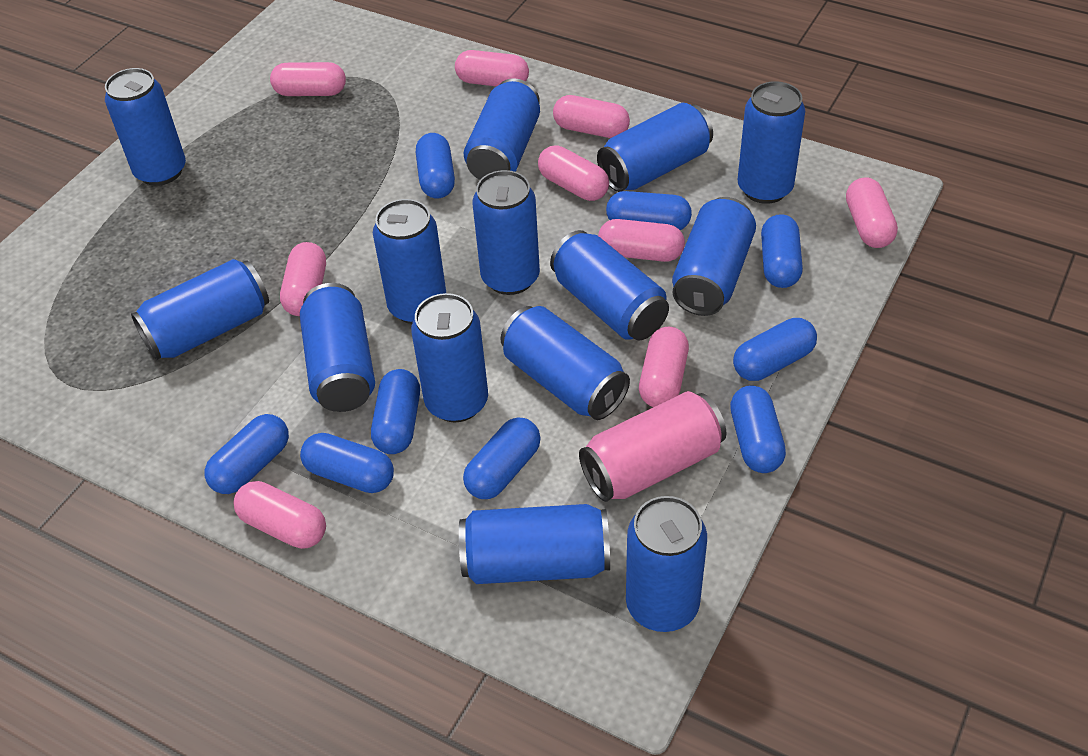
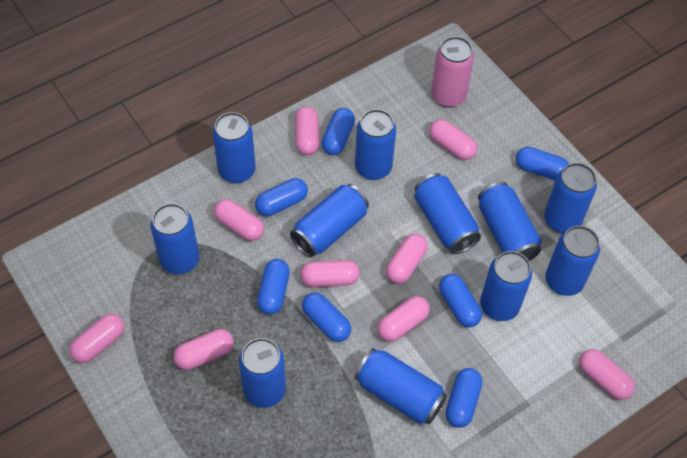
blue can: 14 -> 11
blue capsule: 9 -> 7

